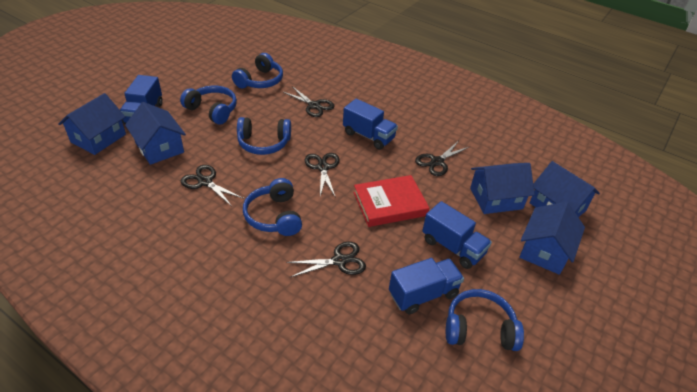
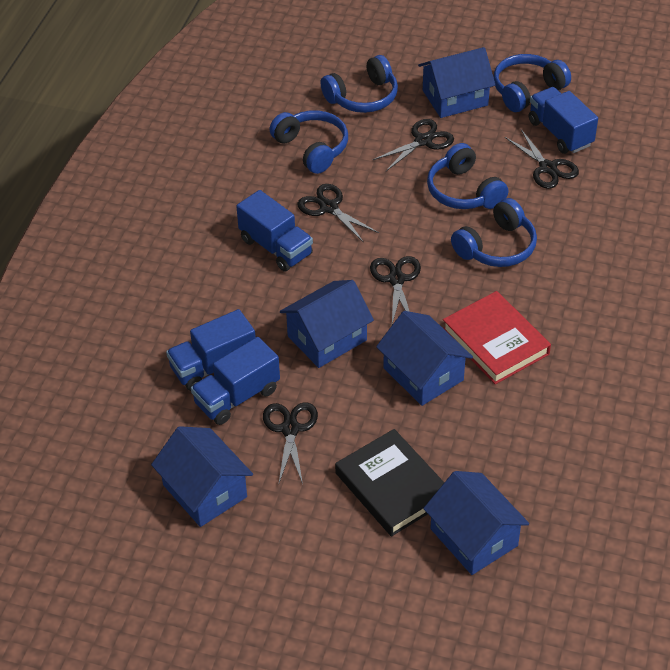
black book: 0 -> 1

